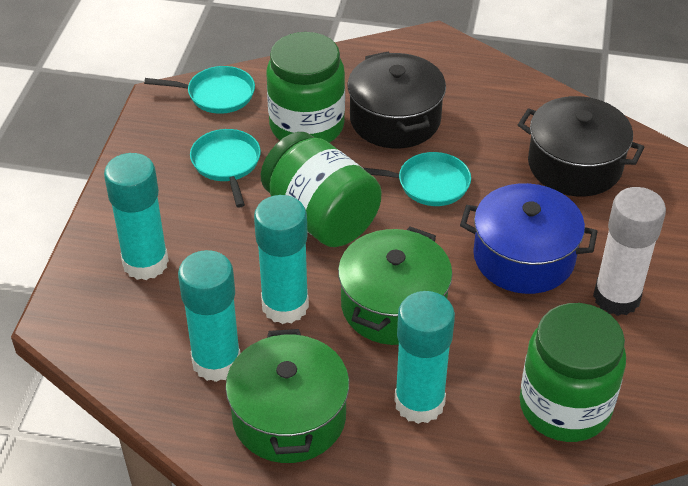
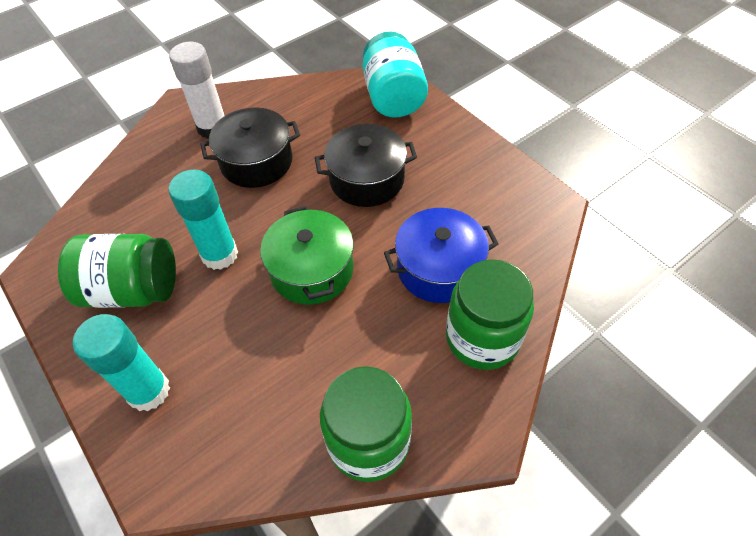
green pot: 2 -> 1
turquoise glue stick: 4 -> 2
turquoise jar: 0 -> 1
turquoise pan: 3 -> 0

